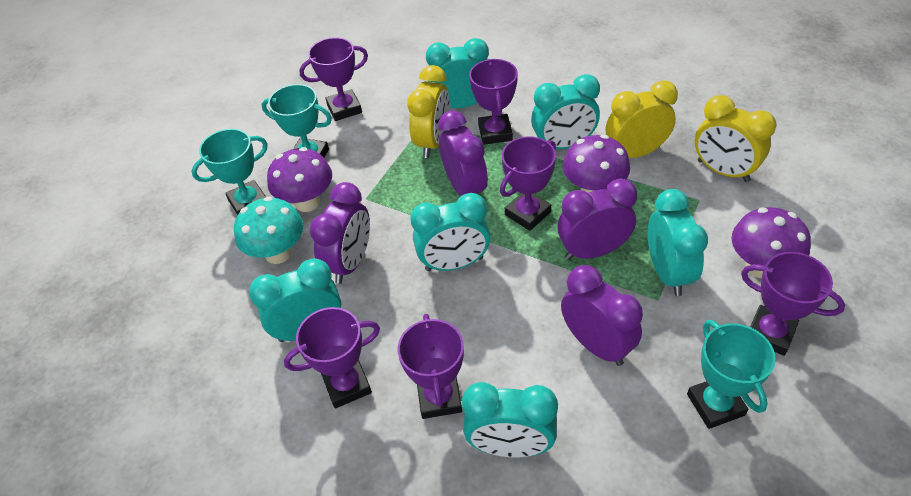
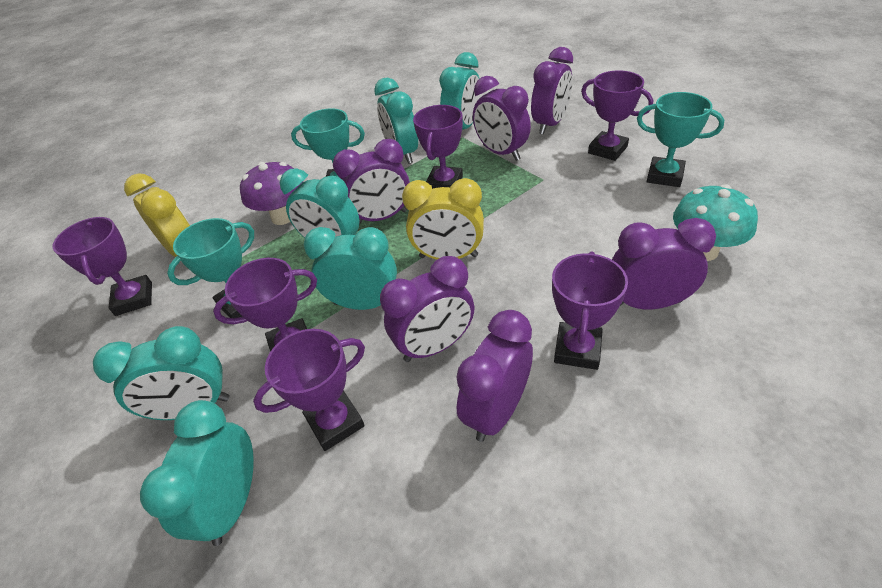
purple clock: 4 -> 6
purple mushroom: 3 -> 1
yellow clock: 3 -> 2

